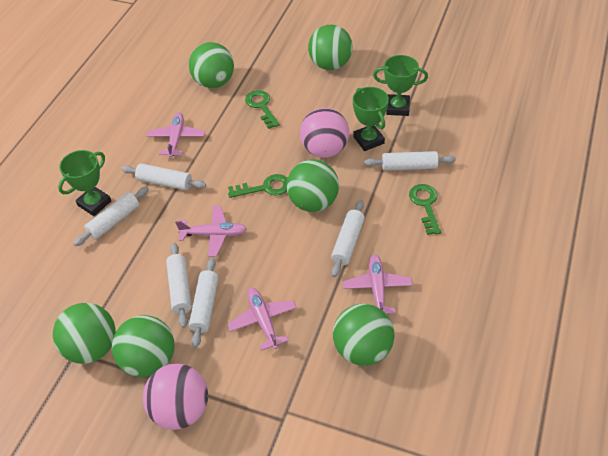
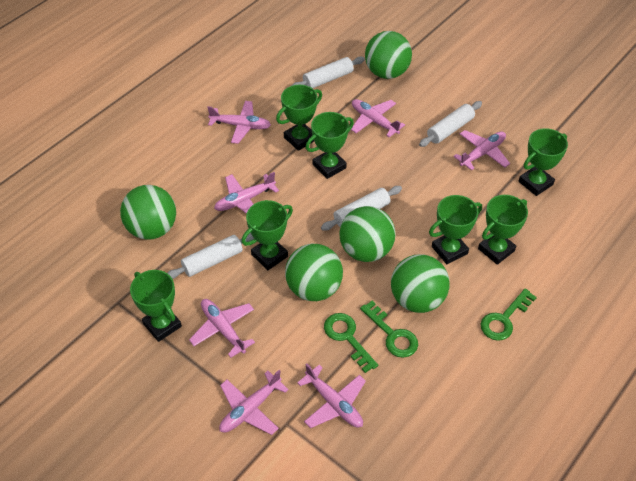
green ball: 6 -> 5
green trophy: 3 -> 7
pink ball: 2 -> 0
pink plane: 4 -> 7
white rolling pin: 6 -> 4

